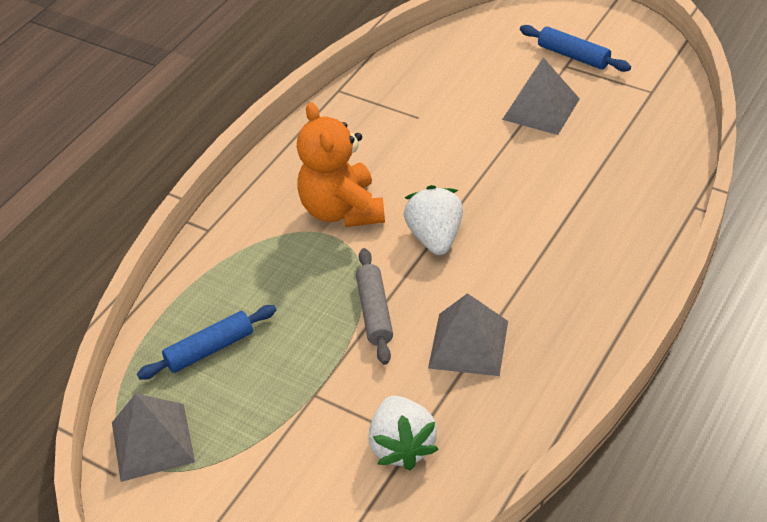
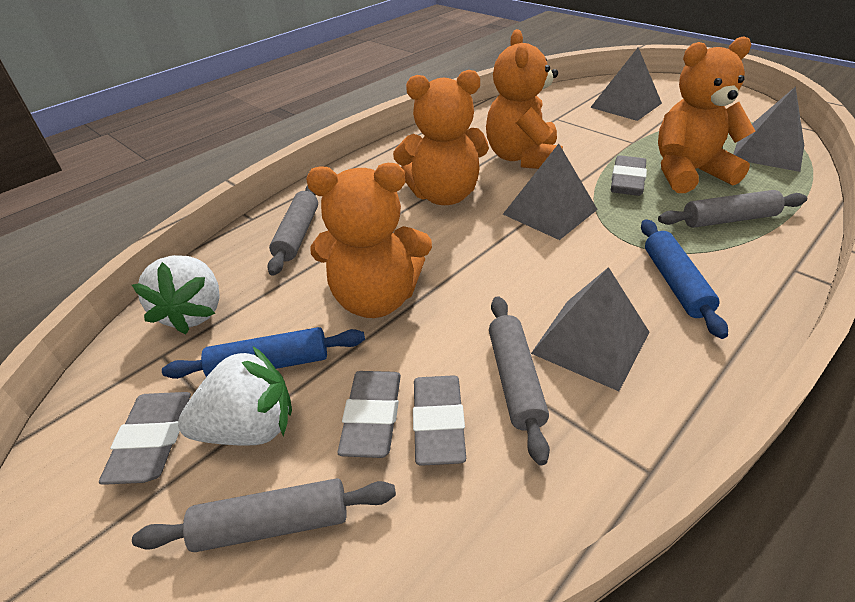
grey eraser: 0 -> 4
grey pyramid: 3 -> 4
grey rolling pin: 1 -> 4
orange teddy bear: 1 -> 4

